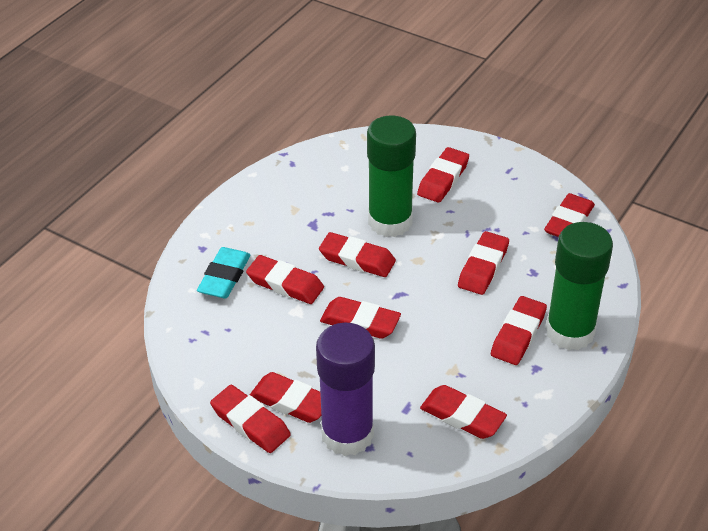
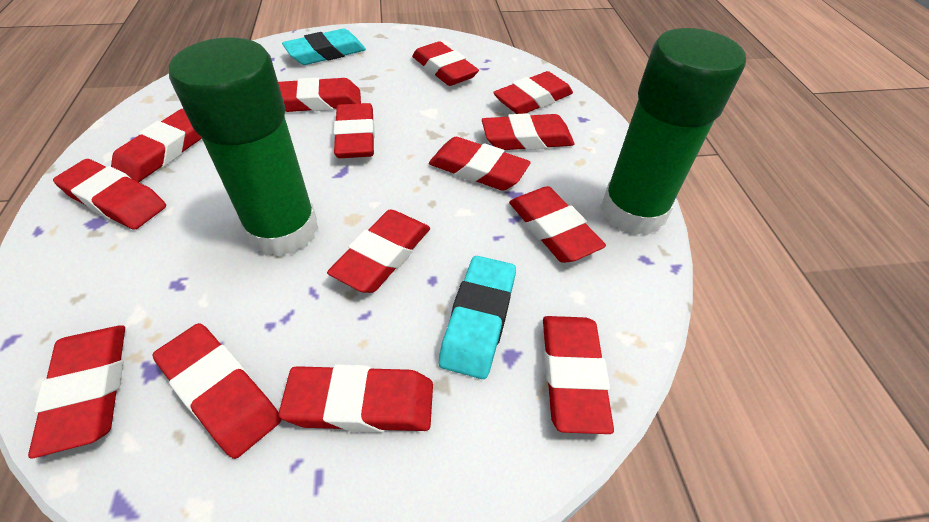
purple glue stick: 1 -> 0
red eraser: 10 -> 14
turquoise eraser: 1 -> 2

